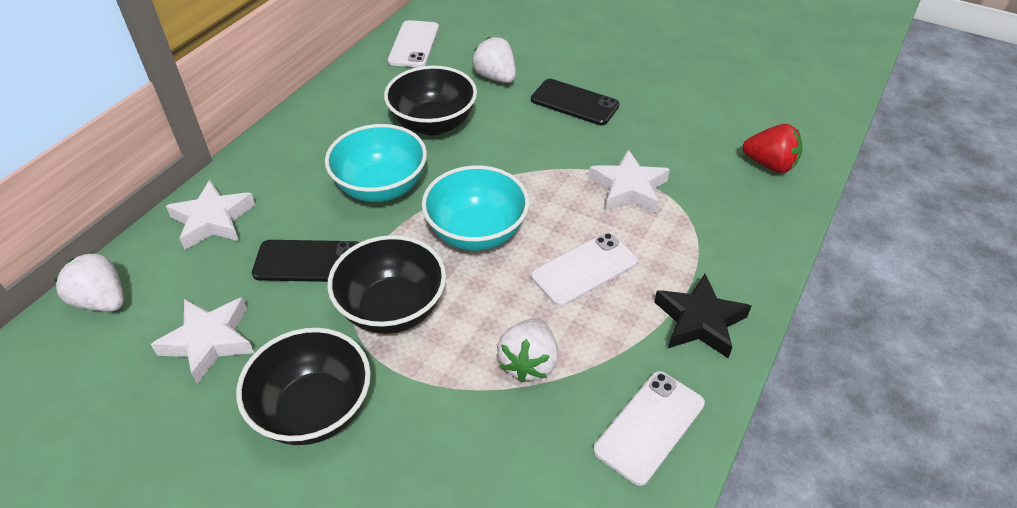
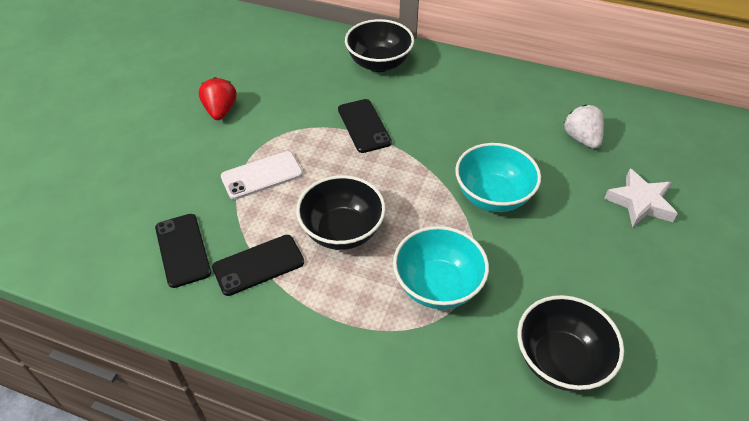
black phone: 2 -> 3
black star: 1 -> 0
white phone: 3 -> 1
white star: 3 -> 1
white strawberry: 3 -> 1

